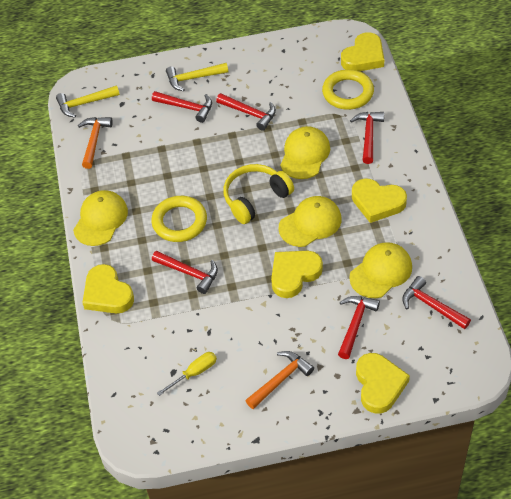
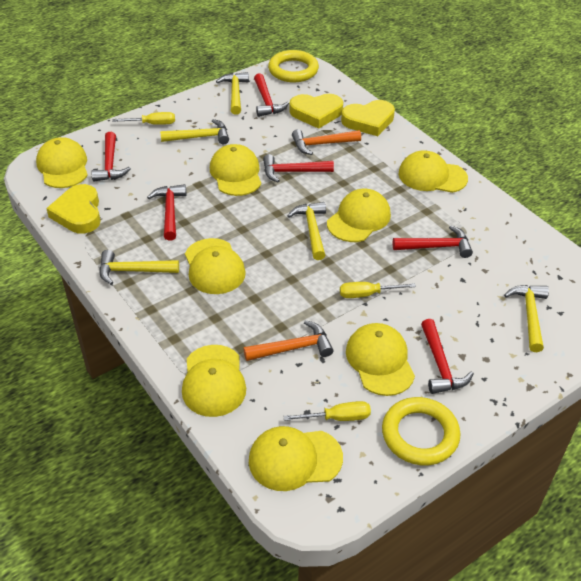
yellow cap: 4 -> 8
yellow hammer: 2 -> 5
yellow headphones: 1 -> 0
yellow heart: 5 -> 3
yellow screwdriver: 1 -> 3

